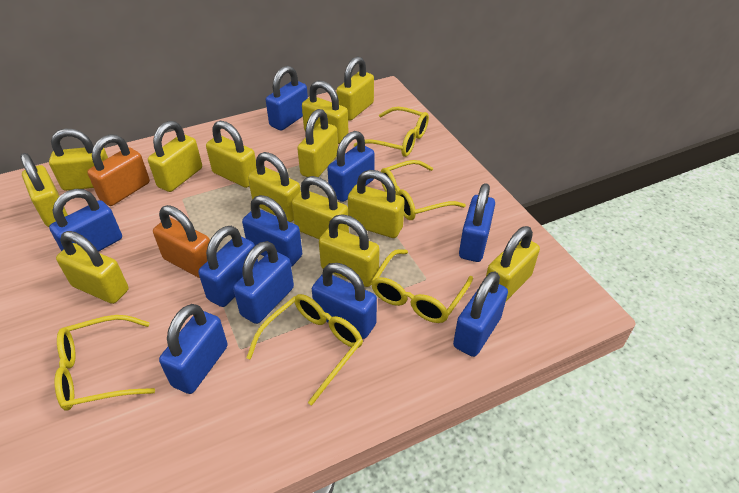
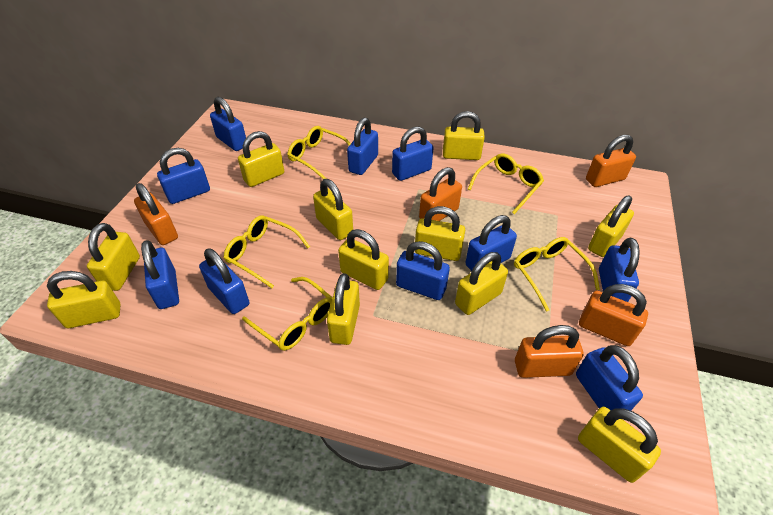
orange padlock: 2 -> 5
yellow padlock: 13 -> 11

